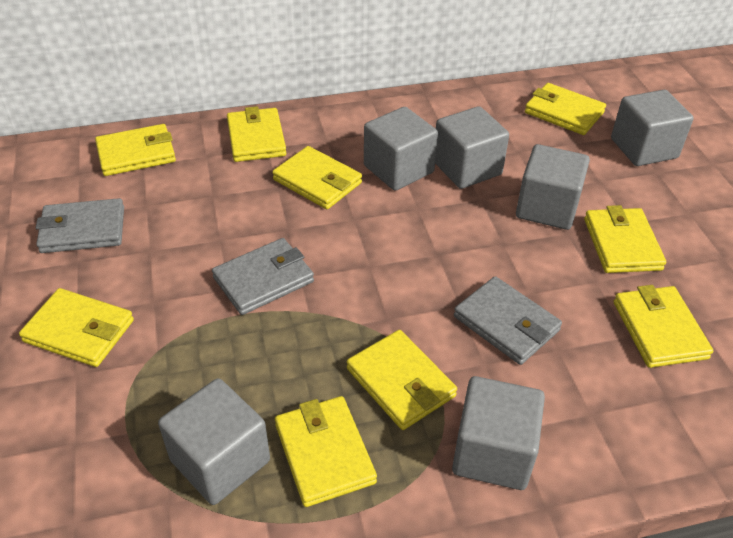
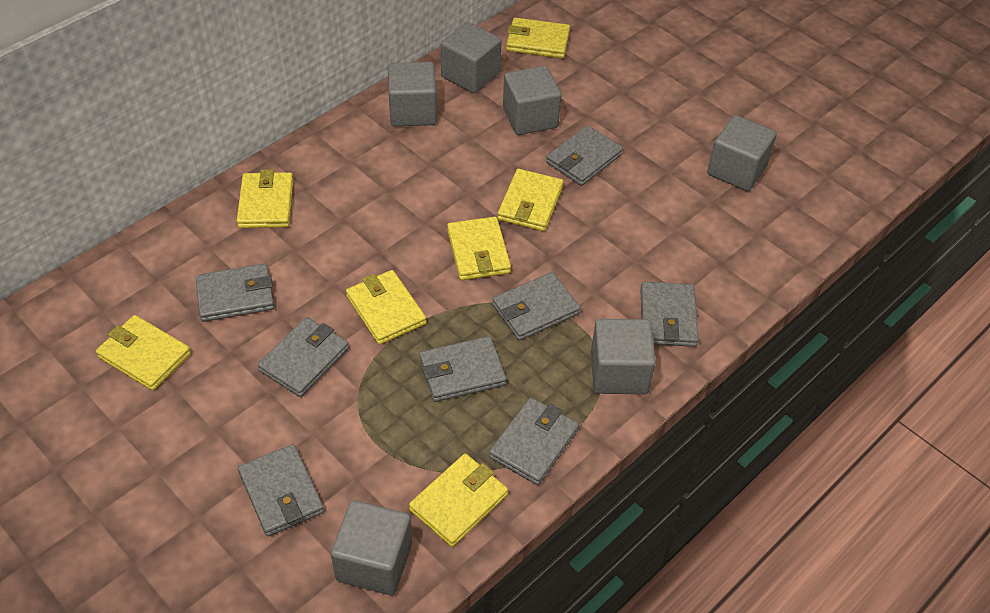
grey wallet: 3 -> 8
yellow wallet: 9 -> 7

